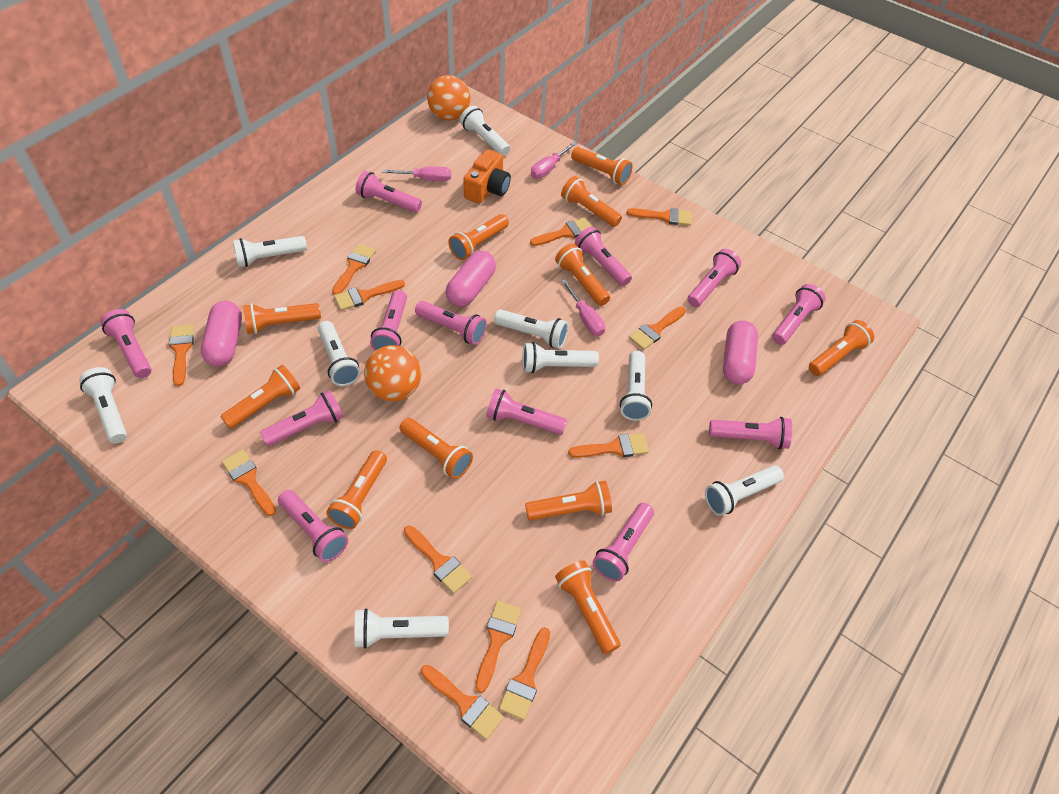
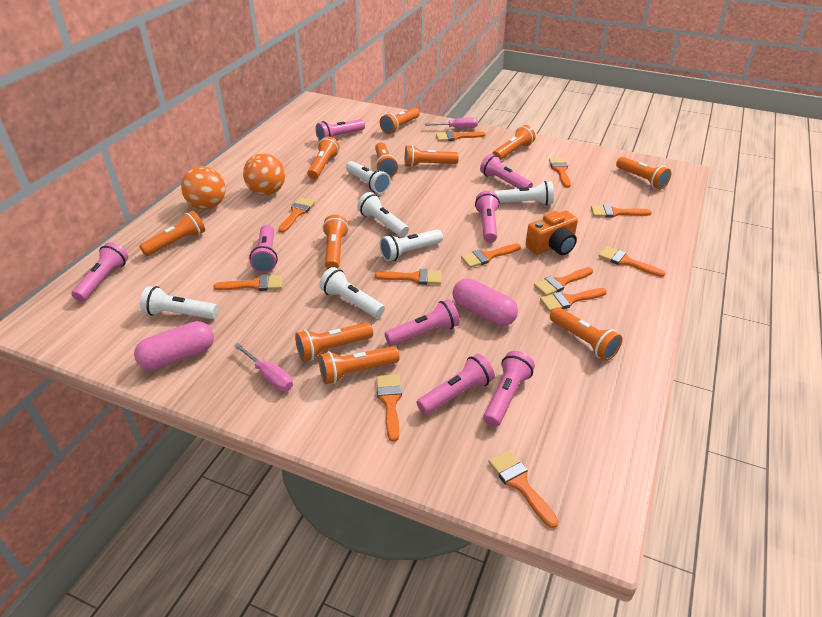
pink capsule: 3 -> 2
pink flashlight: 12 -> 8
pink screwdriver: 3 -> 2
white flashlight: 9 -> 6

